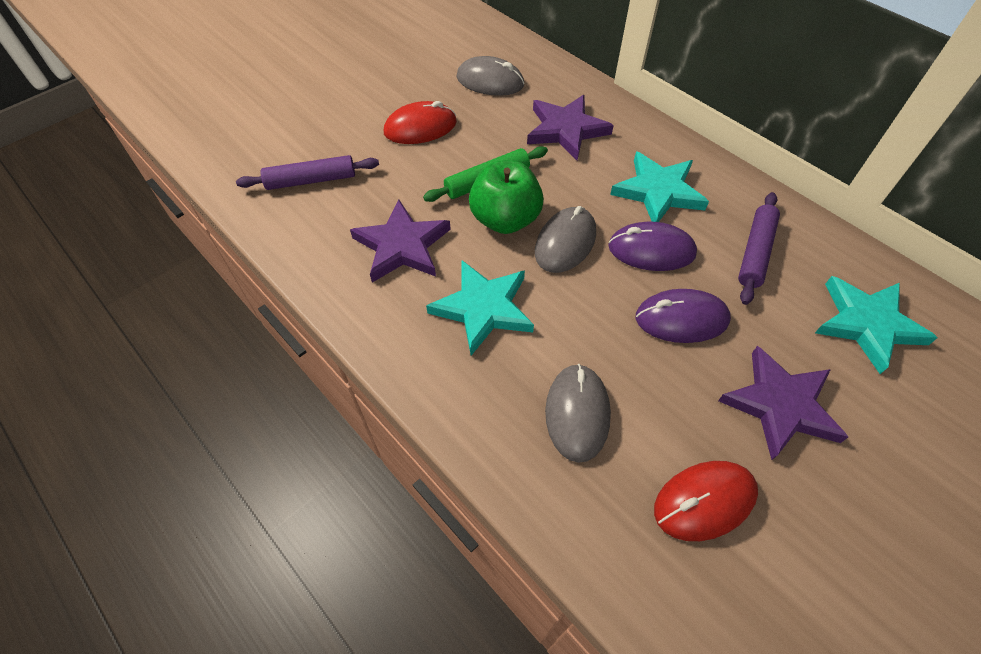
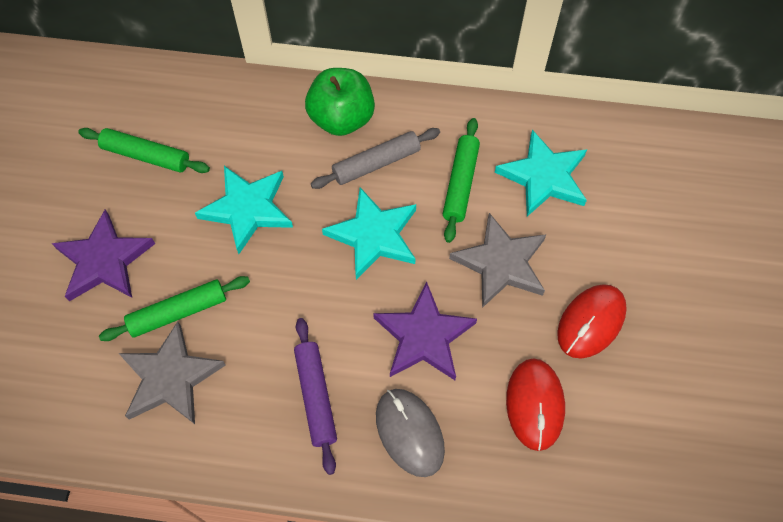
green rolling pin: 1 -> 3
grey mouse: 3 -> 1
grey rolling pin: 0 -> 1
grey star: 0 -> 2
purple mouse: 2 -> 0
purple rolling pin: 2 -> 1
purple star: 3 -> 2

